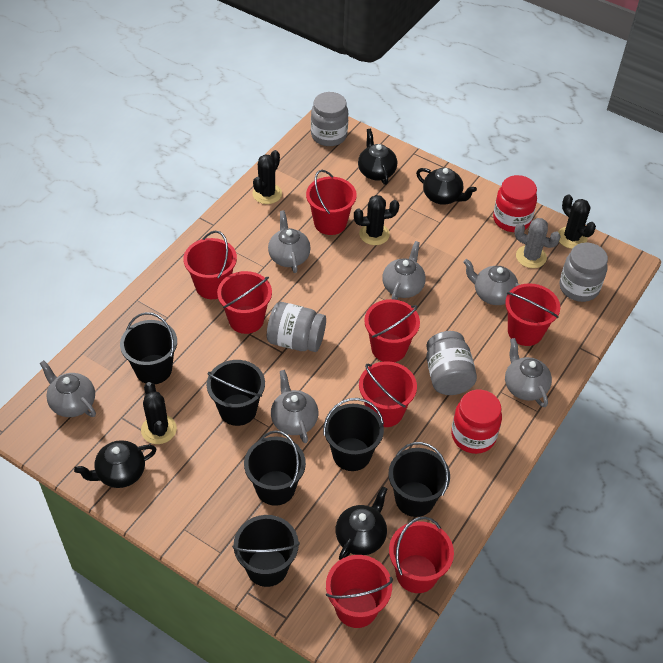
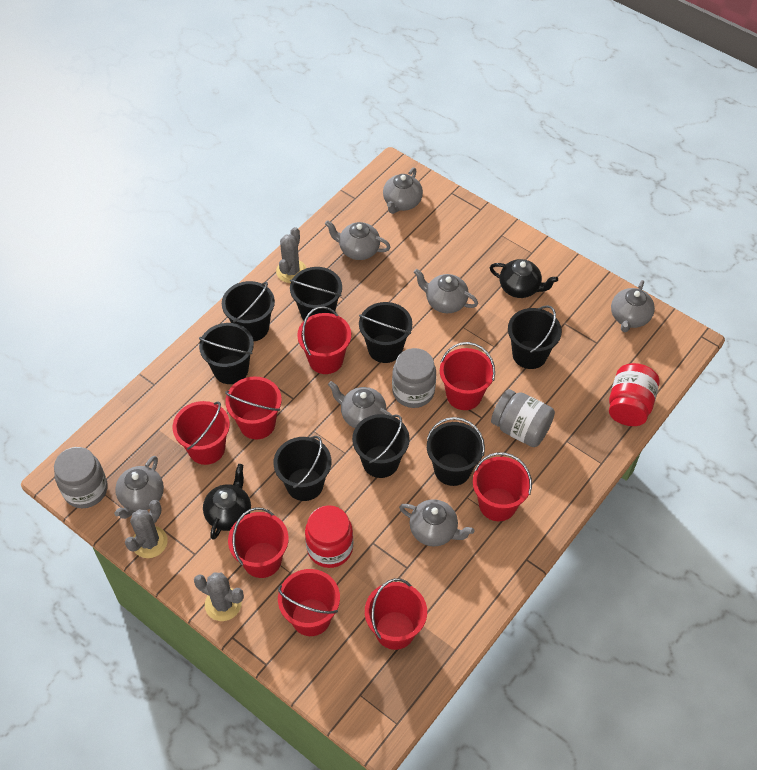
black bucket: 6 -> 8
black cactus: 4 -> 0
black teapot: 4 -> 2
grey cactus: 1 -> 3
grey jar: 4 -> 3
grey teapot: 6 -> 7

